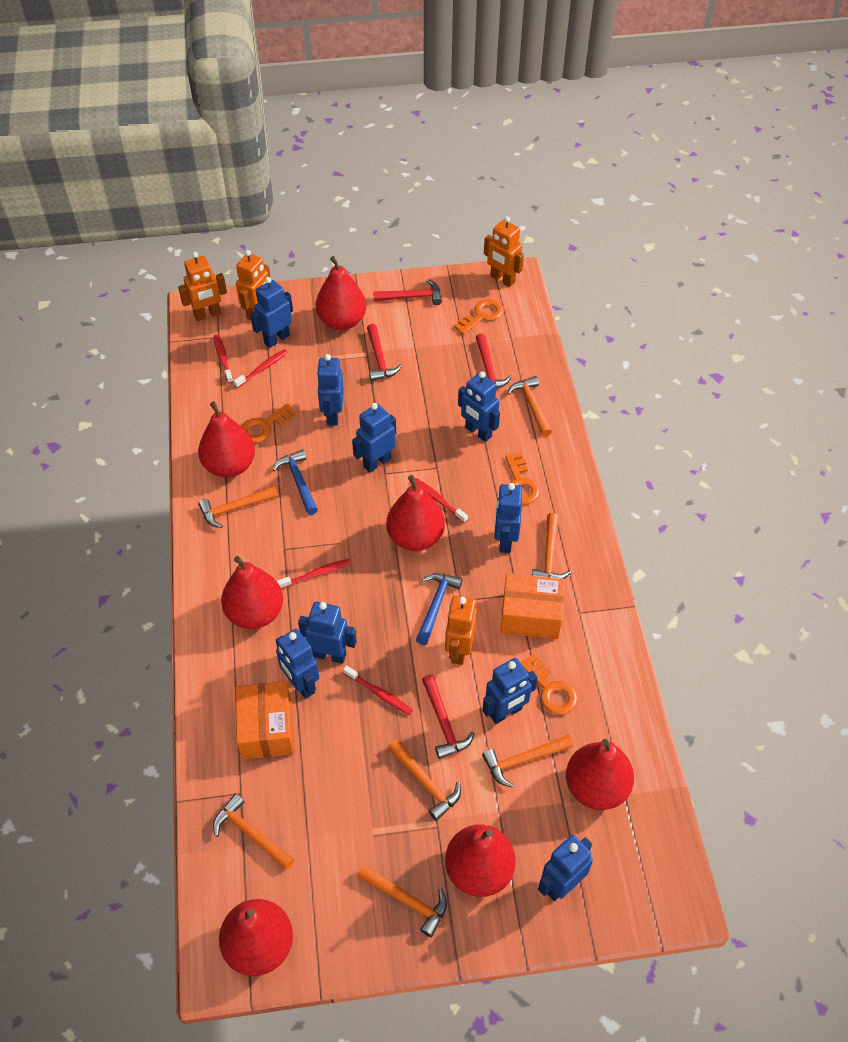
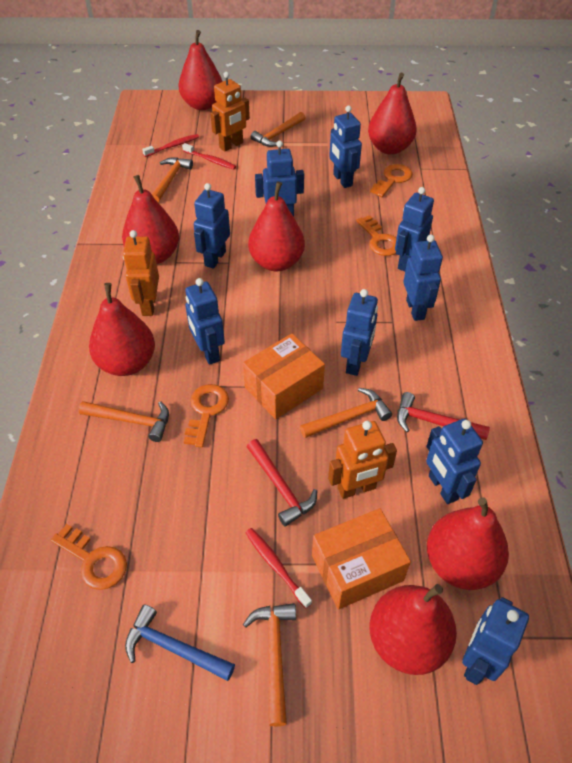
blue hammer: 2 -> 1
orange hammer: 7 -> 5
orange robot: 4 -> 3
red hammer: 4 -> 2
red toothbrush: 5 -> 3

